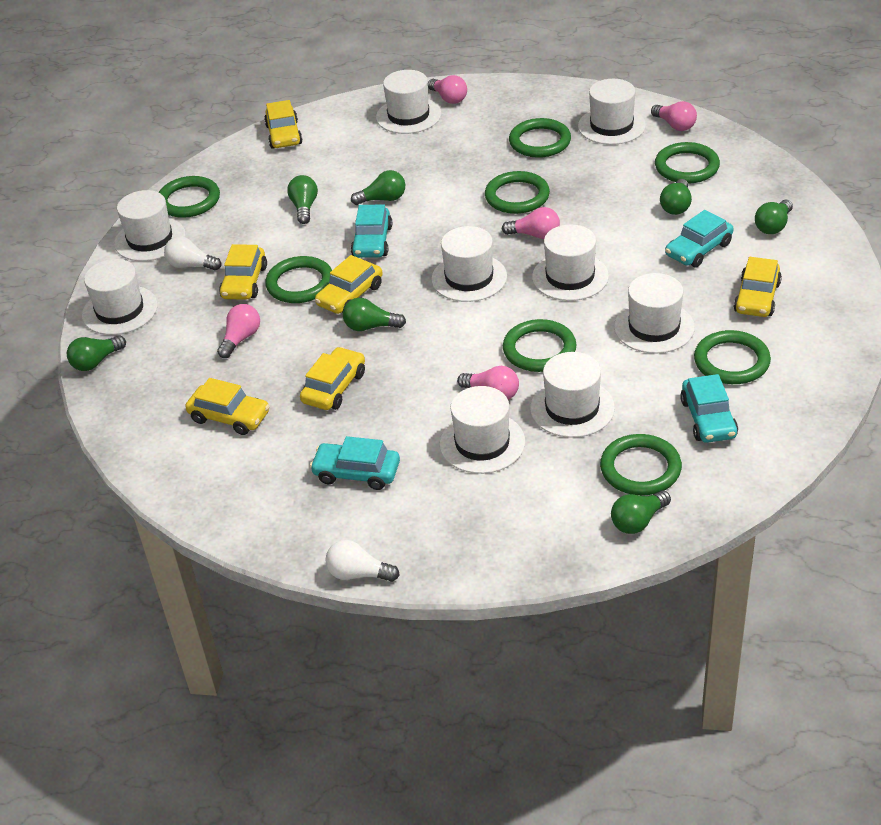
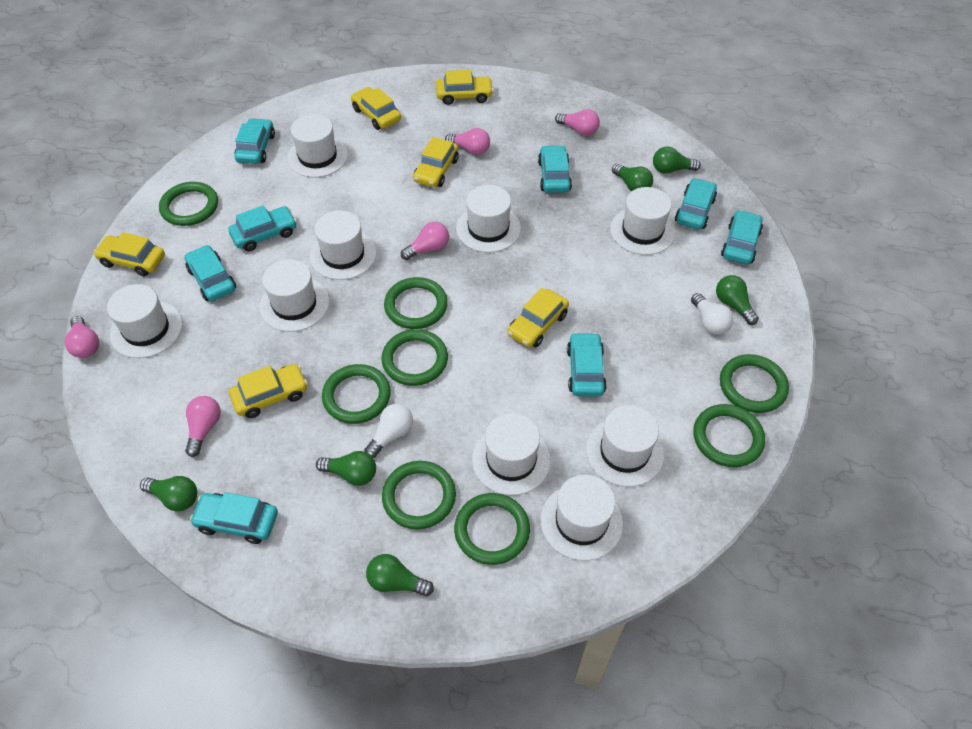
green light bulb: 7 -> 6
turquoise car: 4 -> 8

